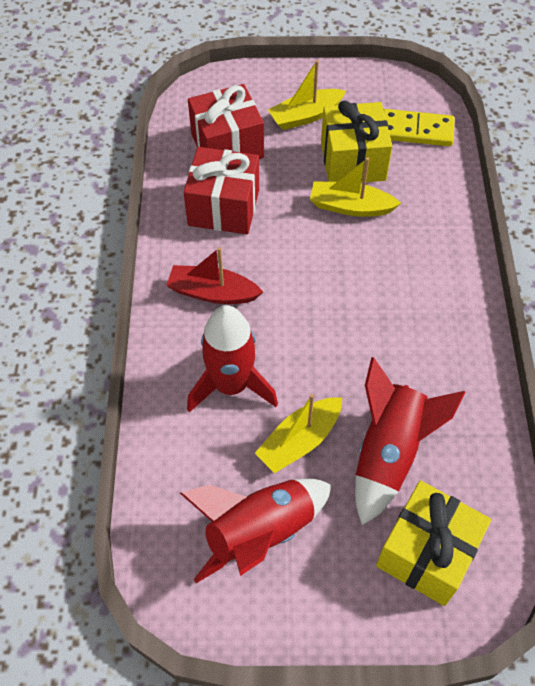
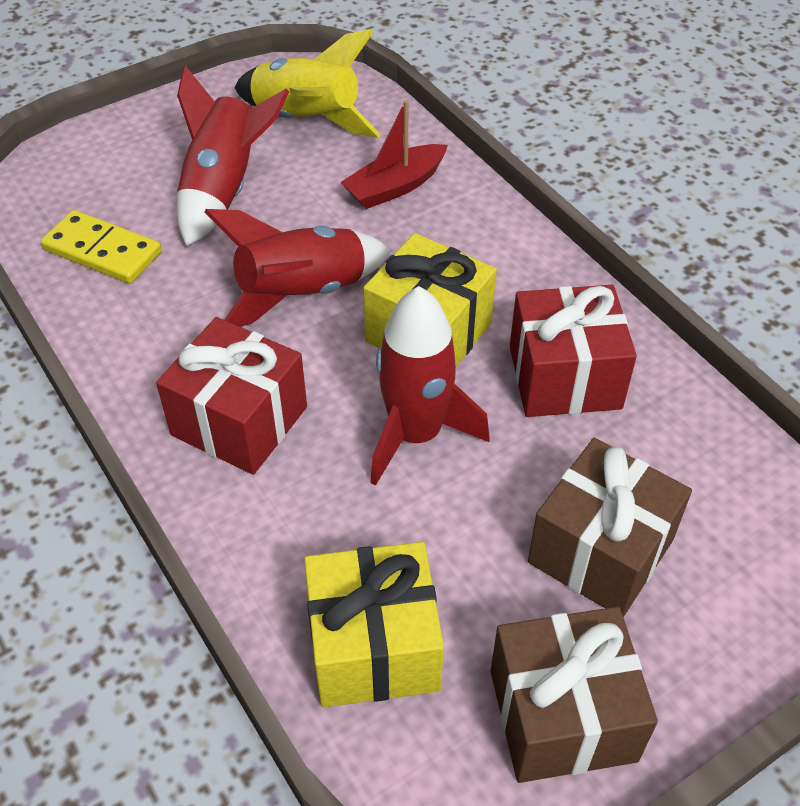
brown gift: 0 -> 2
yellow boat: 3 -> 0
yellow rocket: 0 -> 1

